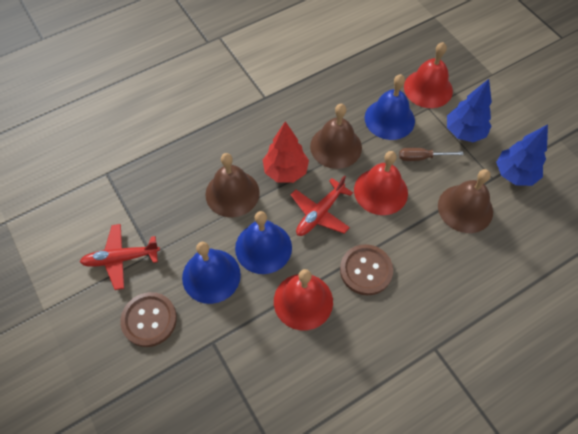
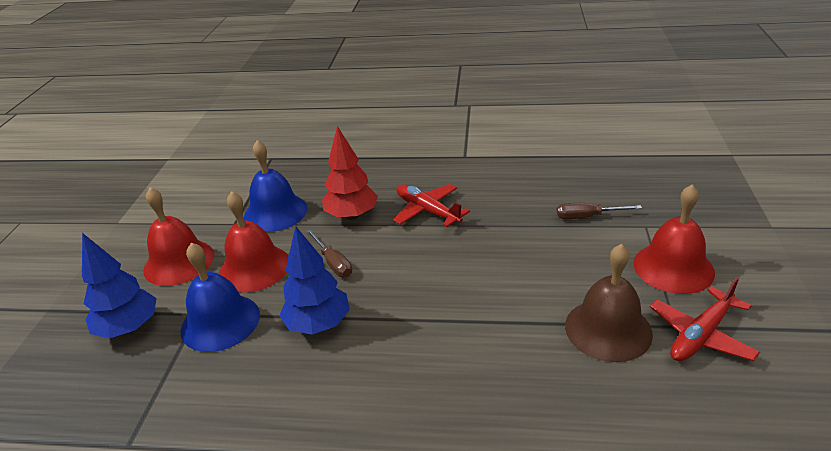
blue bell: 3 -> 2
brown bell: 3 -> 1
brown button: 2 -> 0
brown screwdriver: 1 -> 2

